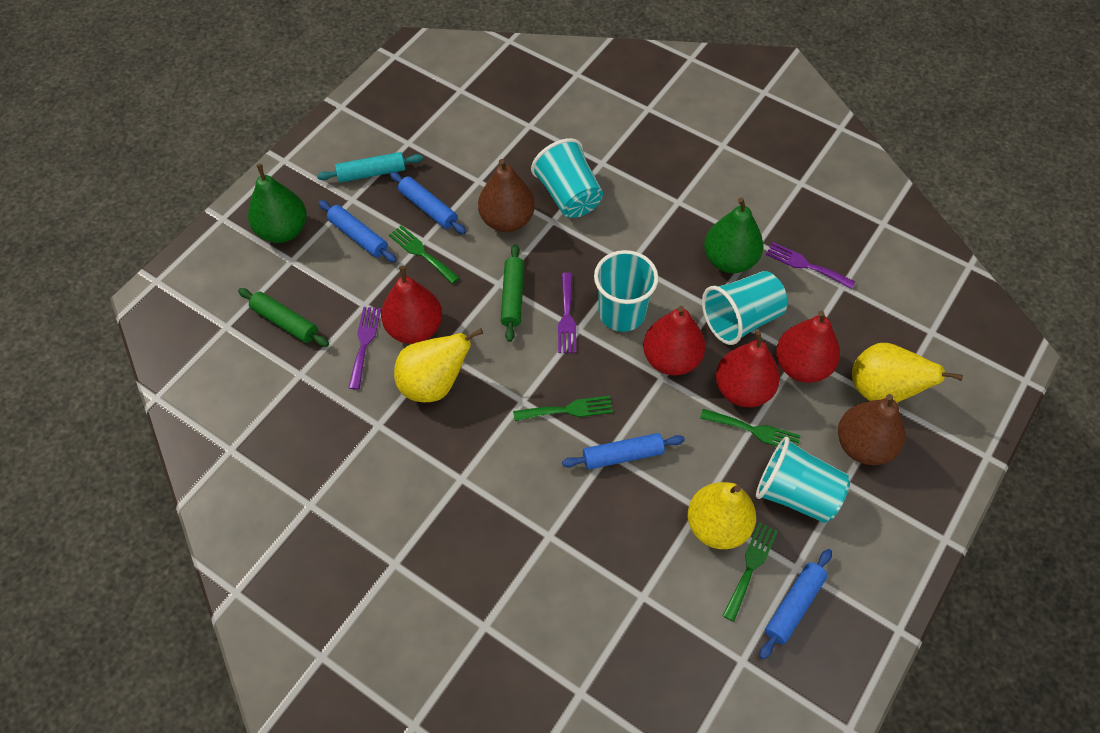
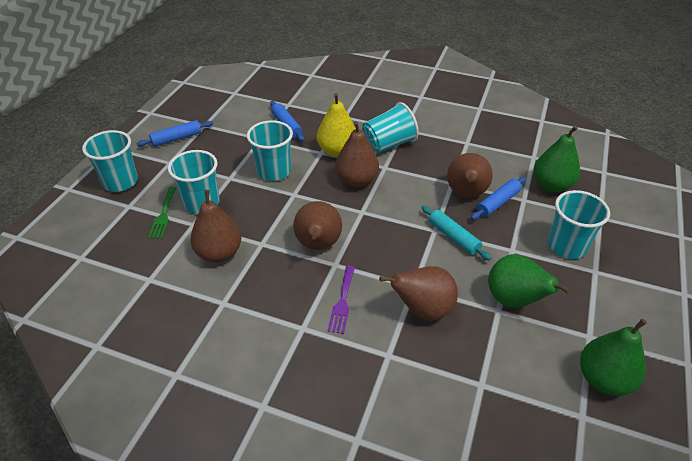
blue rolling pin: 4 -> 3
brown pear: 2 -> 5
green fork: 4 -> 1
green pear: 2 -> 3
green rolling pin: 2 -> 0
purple fork: 3 -> 1
red pear: 4 -> 0
turquoise cup: 4 -> 5
yellow pear: 3 -> 1

